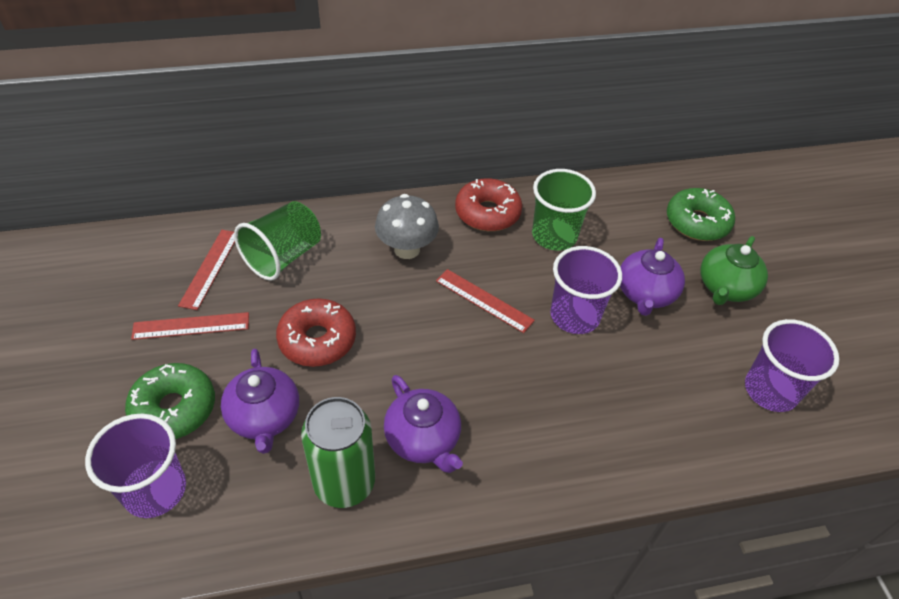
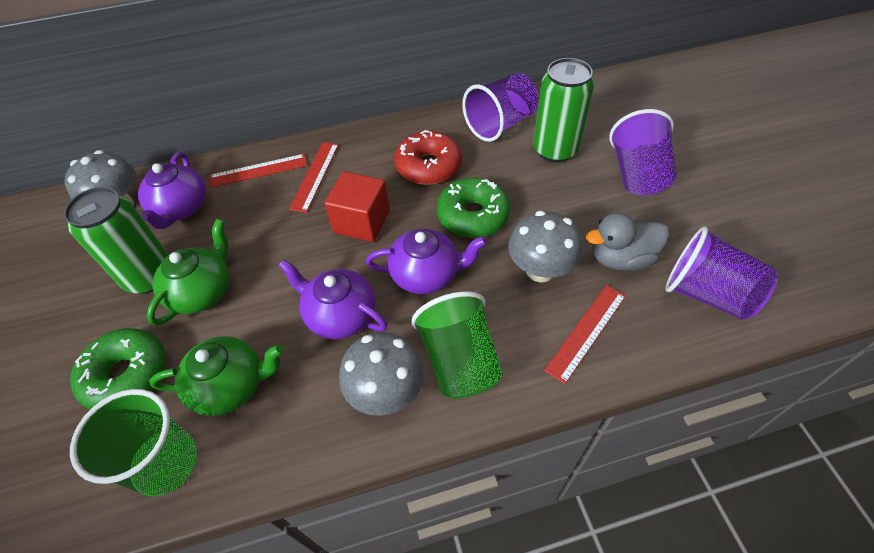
green can: 1 -> 2
green teapot: 1 -> 2
grey duck: 0 -> 1
grey mushroom: 1 -> 3
red cube: 0 -> 1
red donut: 2 -> 1

